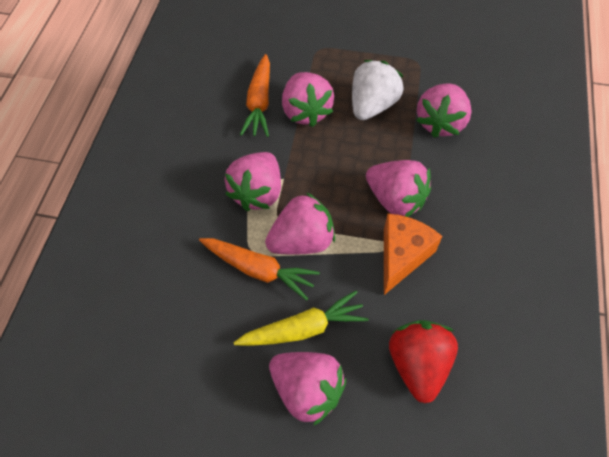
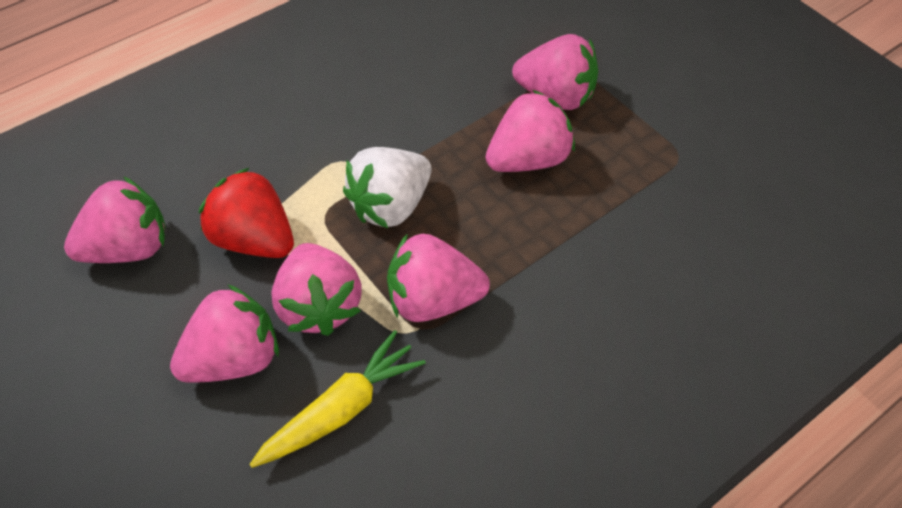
orange carrot: 2 -> 0
orange cheese: 1 -> 0

